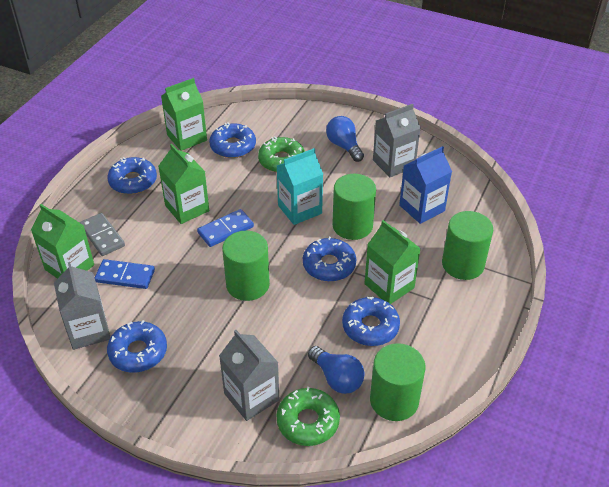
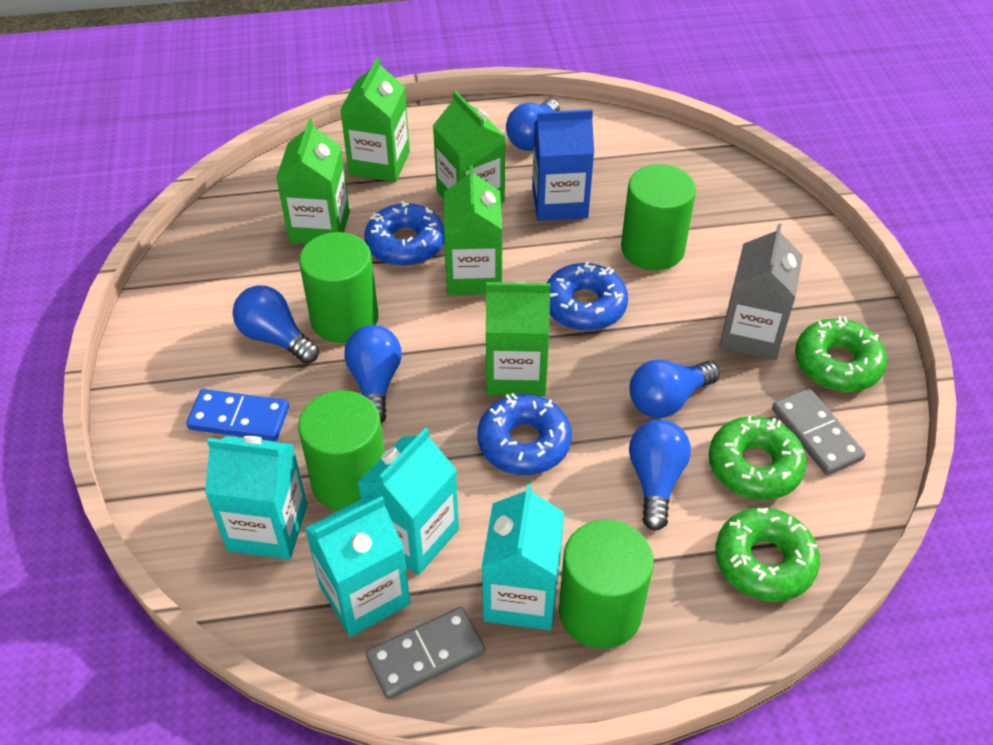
blue domino: 2 -> 1
blue donut: 5 -> 3
blue light bulb: 2 -> 5
green carton: 4 -> 5
green donut: 2 -> 3
grey carton: 3 -> 1
grey domino: 1 -> 2
turquoise carton: 1 -> 4

